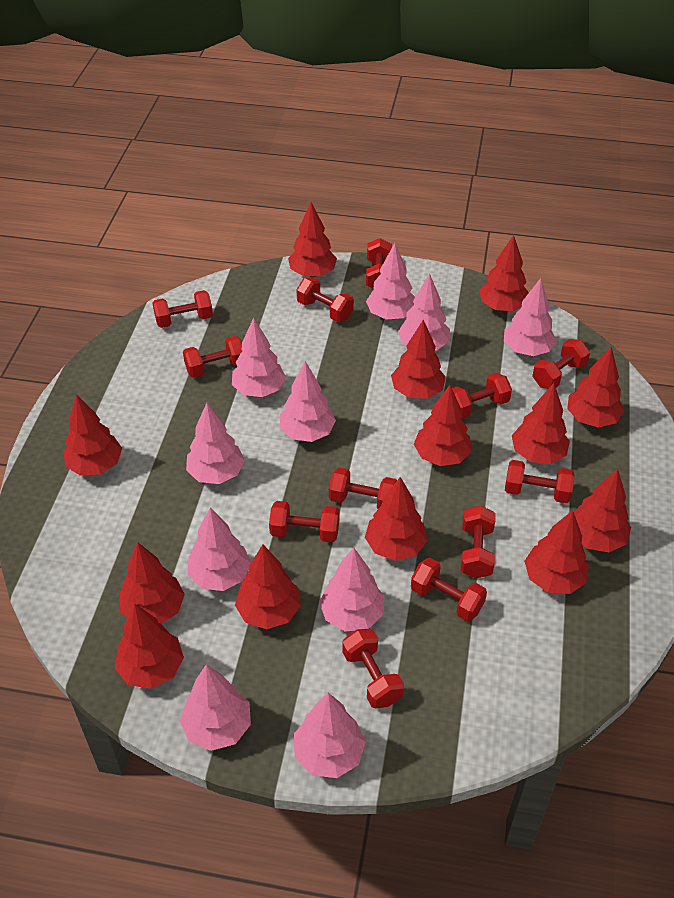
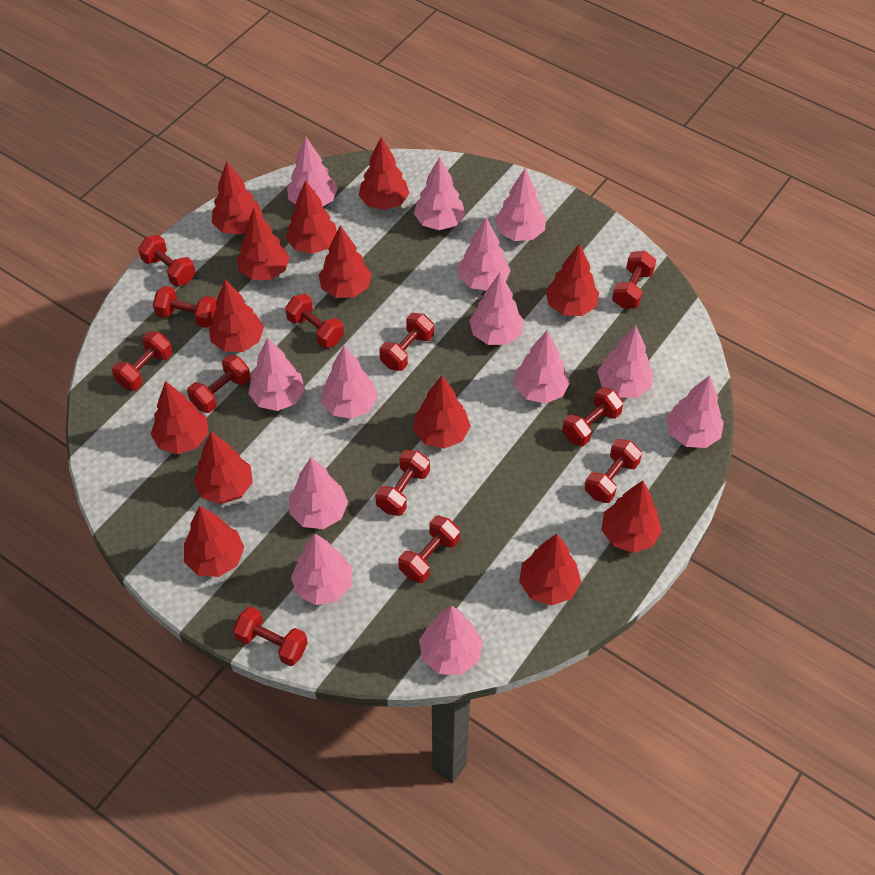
pink tree: 10 -> 13

